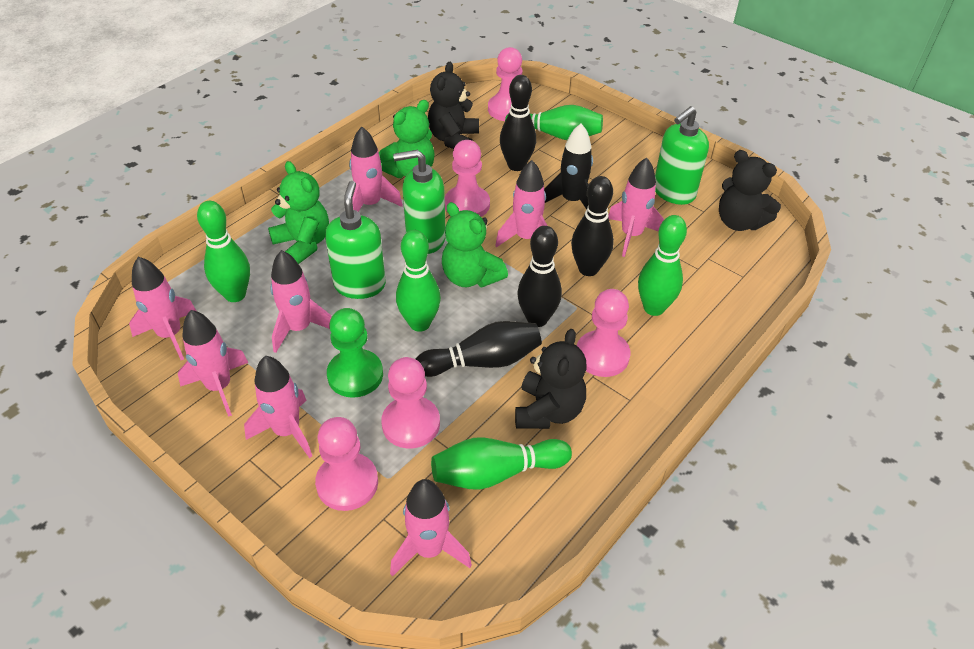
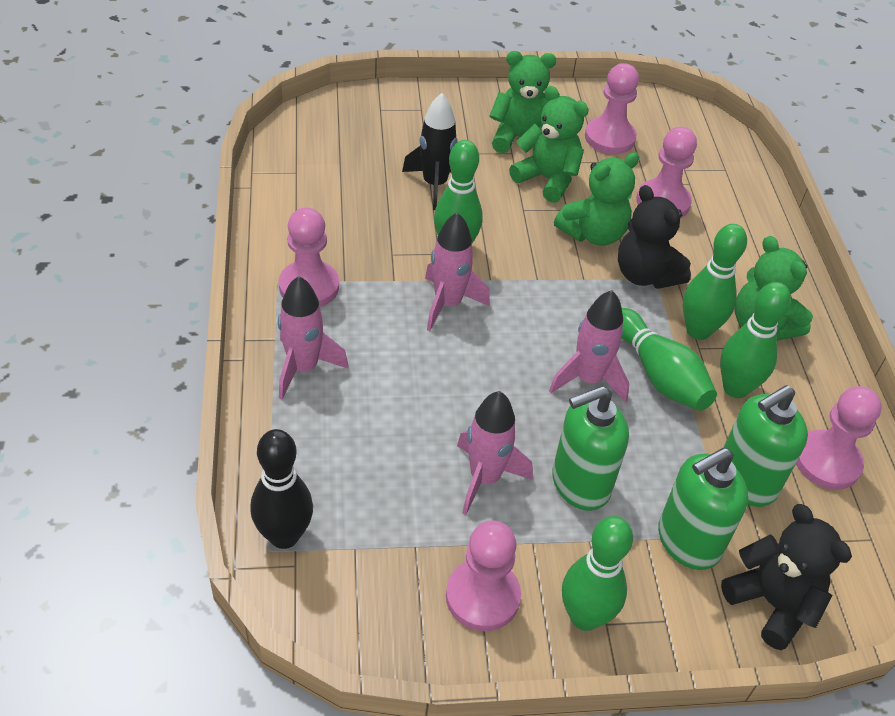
black bowling pin: 4 -> 1
black teddy bear: 3 -> 2
green pawn: 1 -> 0
green teddy bear: 3 -> 4
pink rocket: 8 -> 4

